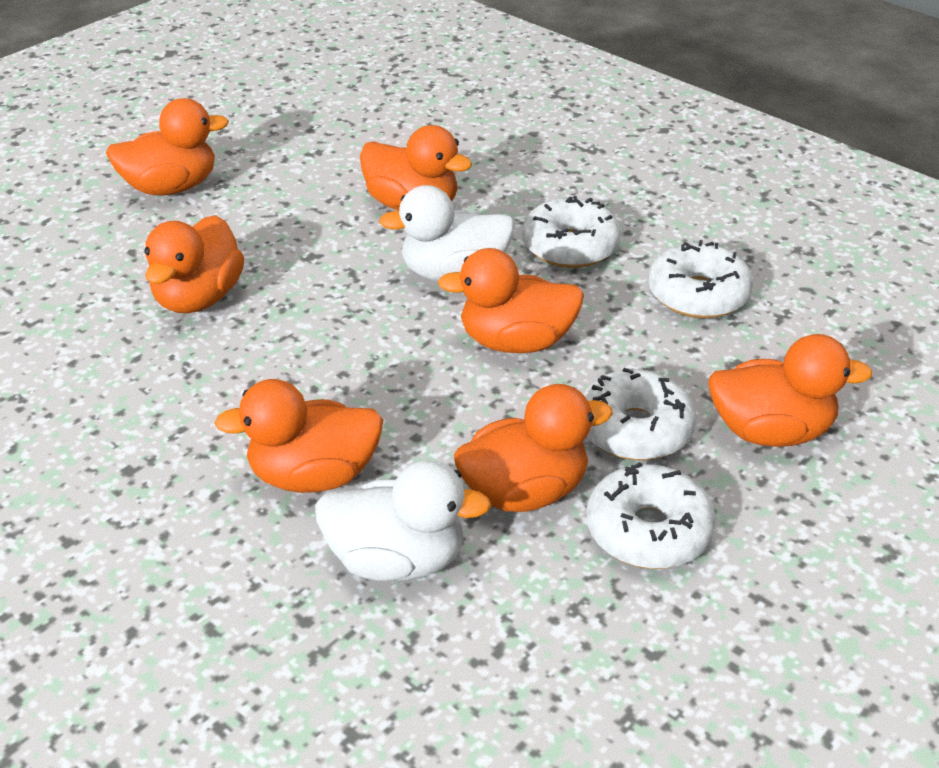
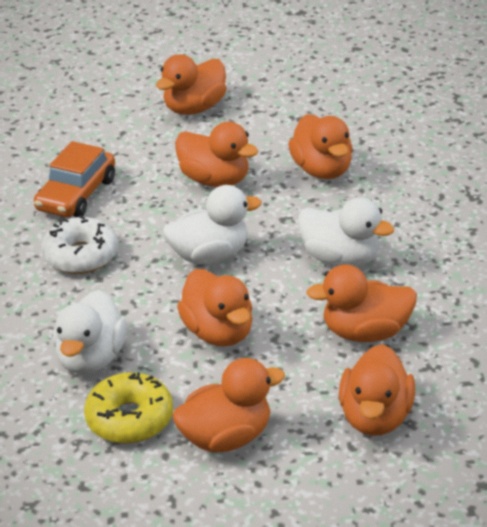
orange car: 0 -> 1
white donut: 4 -> 1
white duck: 2 -> 3
yellow donut: 0 -> 1

